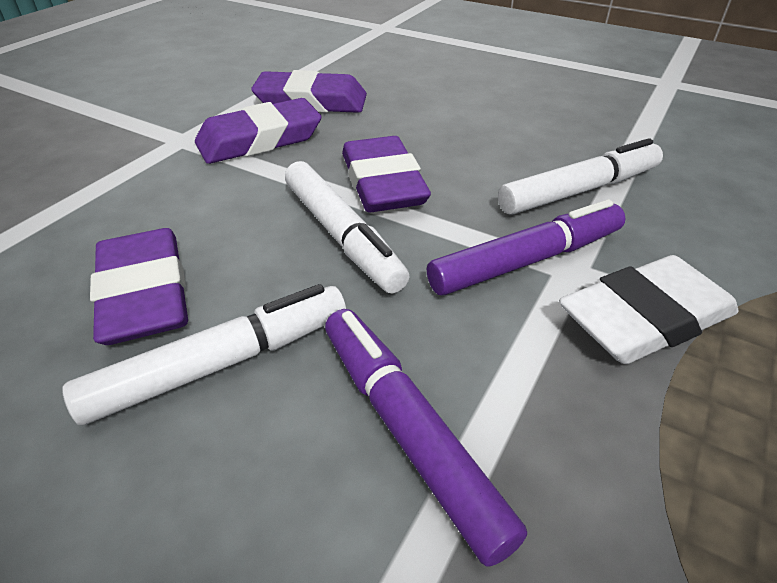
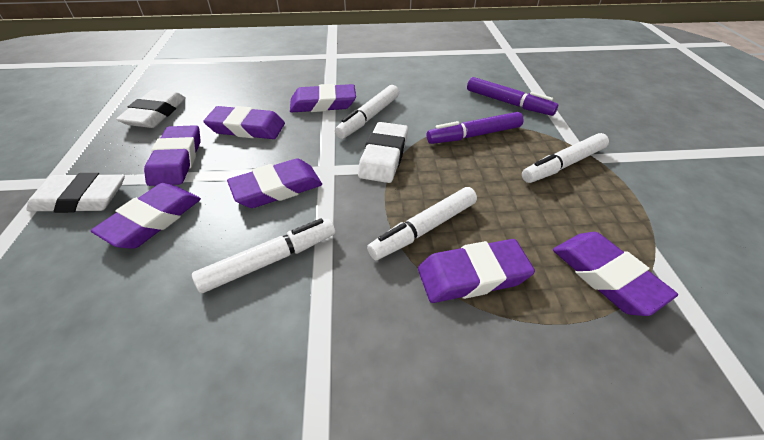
purple eraser: 4 -> 7
white eraser: 1 -> 3
white marker: 3 -> 4

